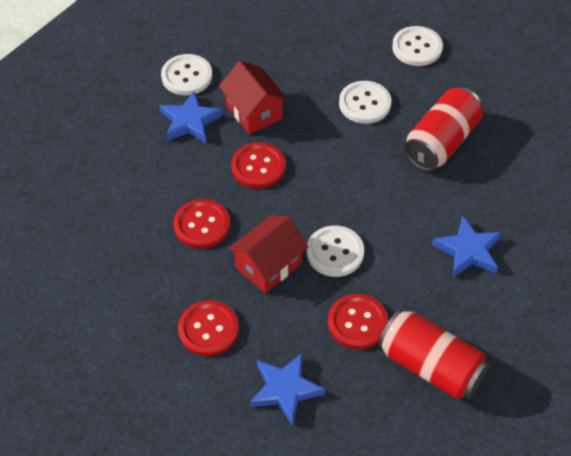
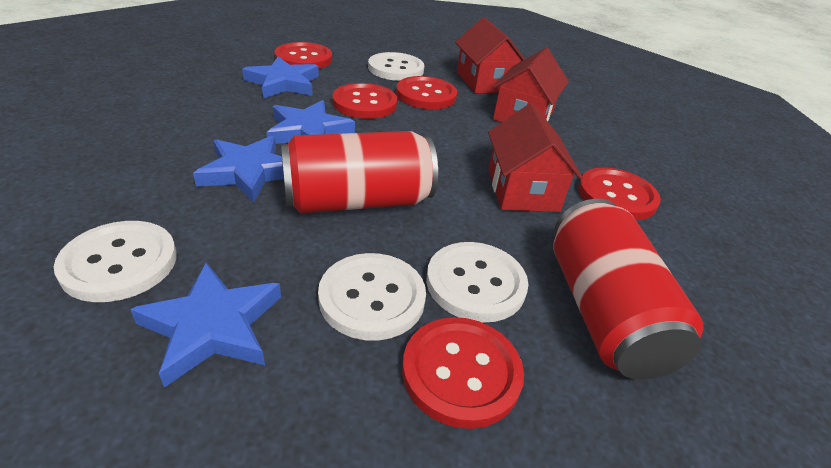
blue star: 3 -> 4
red button: 4 -> 5
red house: 2 -> 3

